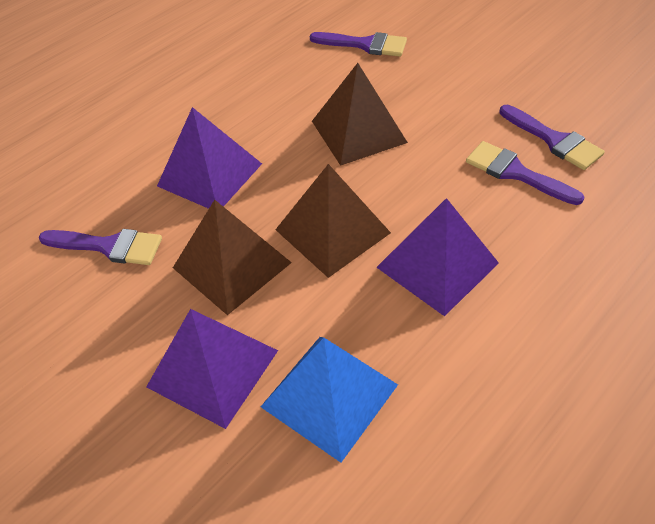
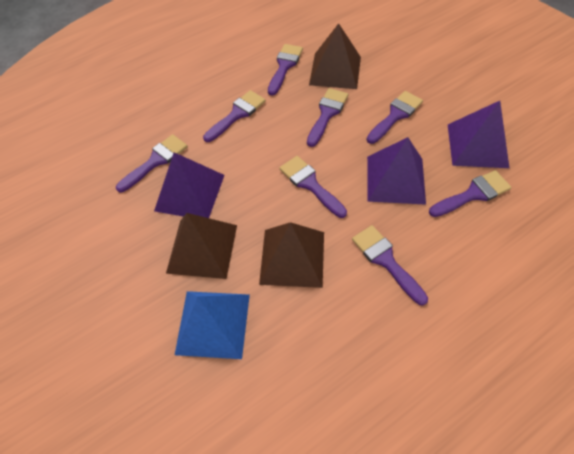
purple brush: 4 -> 8

